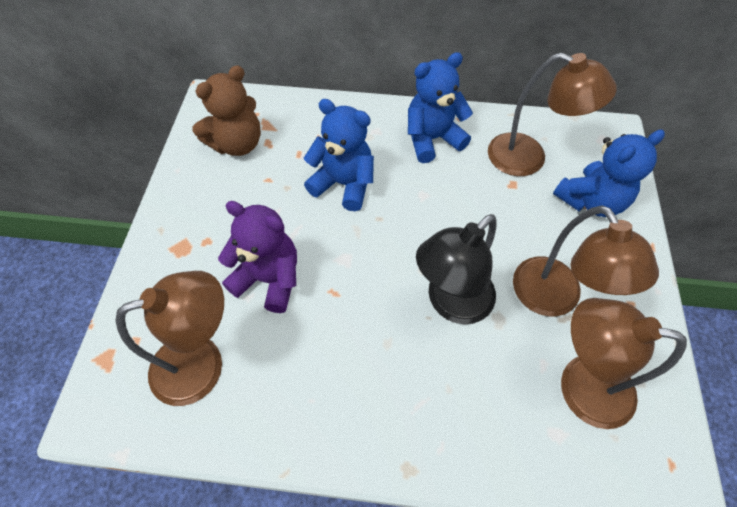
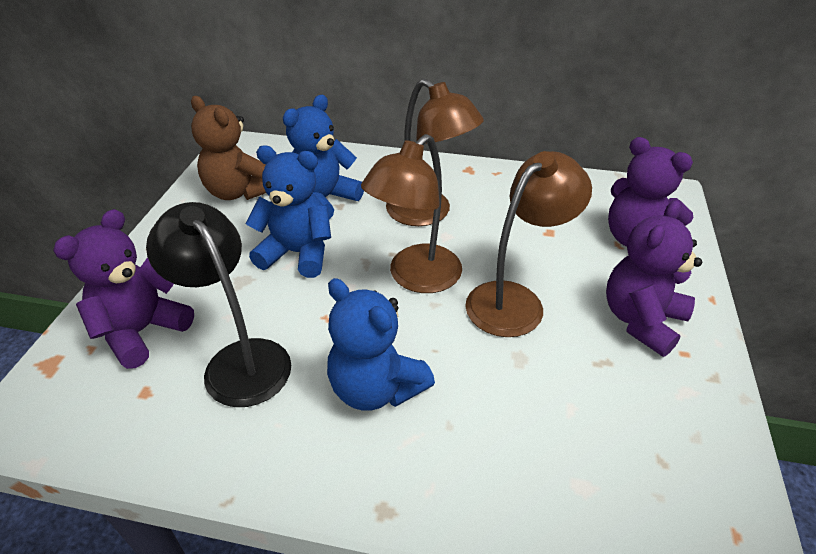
brown lamp: 4 -> 3
purple teddy bear: 1 -> 3

